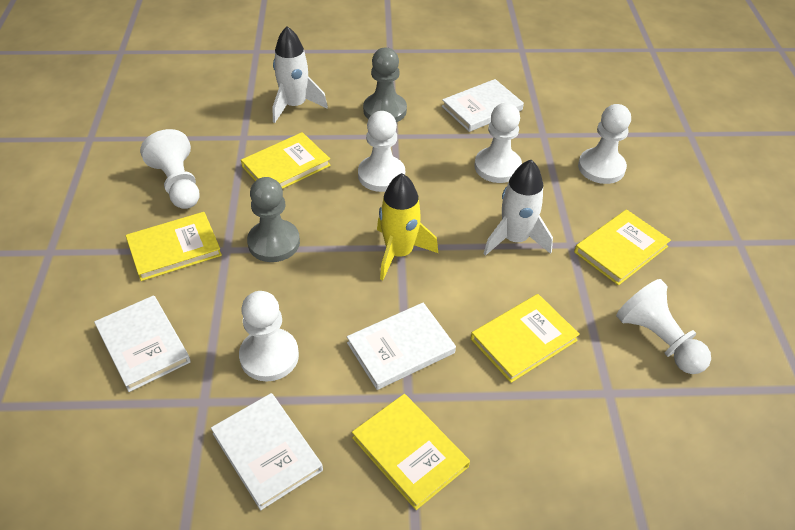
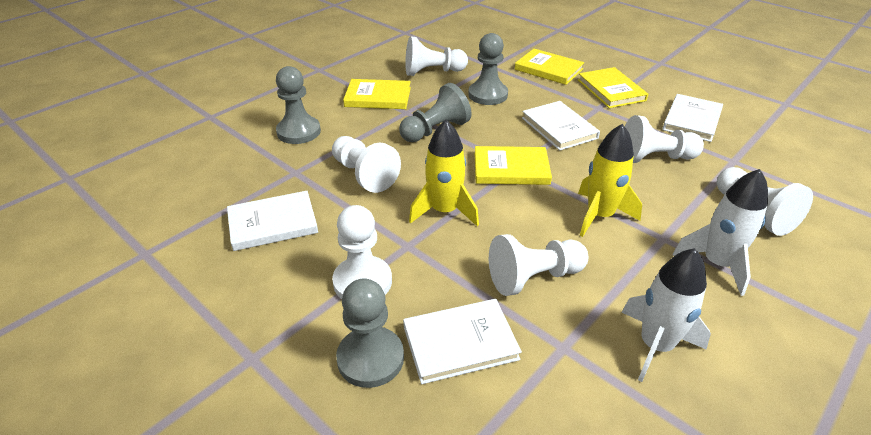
grey pawn: 2 -> 4
yellow book: 5 -> 4
yellow rocket: 1 -> 2

